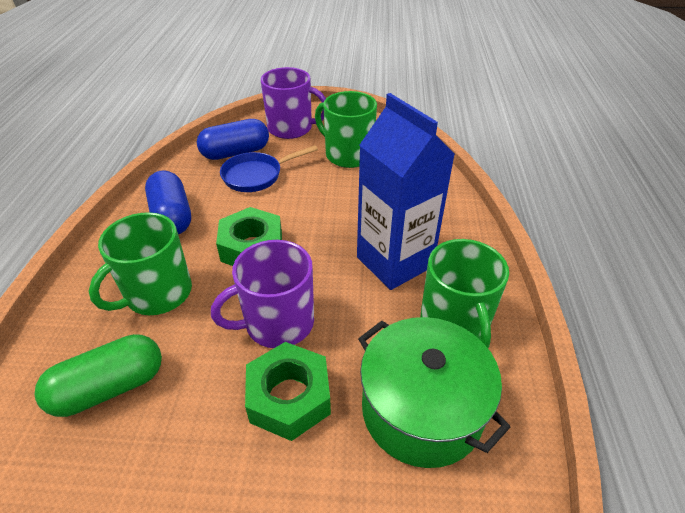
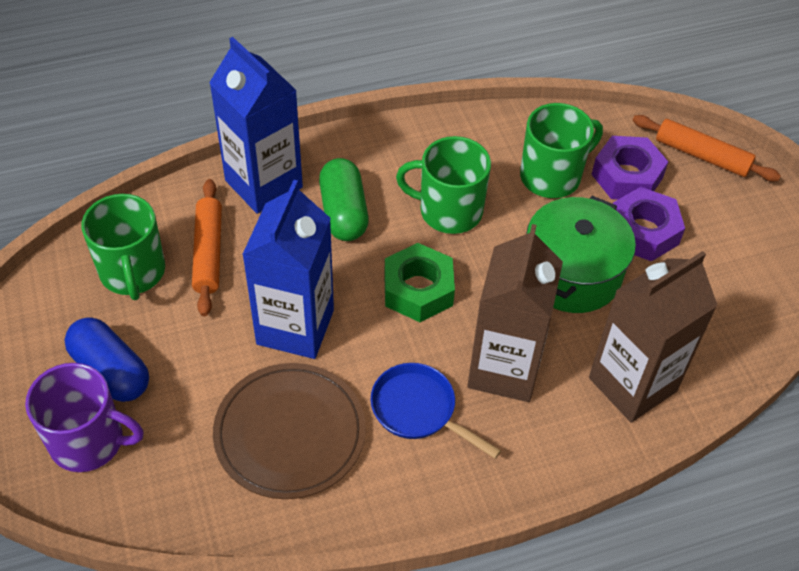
blue capsule: 2 -> 1
blue carton: 1 -> 2
brown carton: 0 -> 2
brown plate: 0 -> 1
green nut: 2 -> 1
orange rolling pin: 0 -> 2
purple mug: 2 -> 1
purple nut: 0 -> 2

